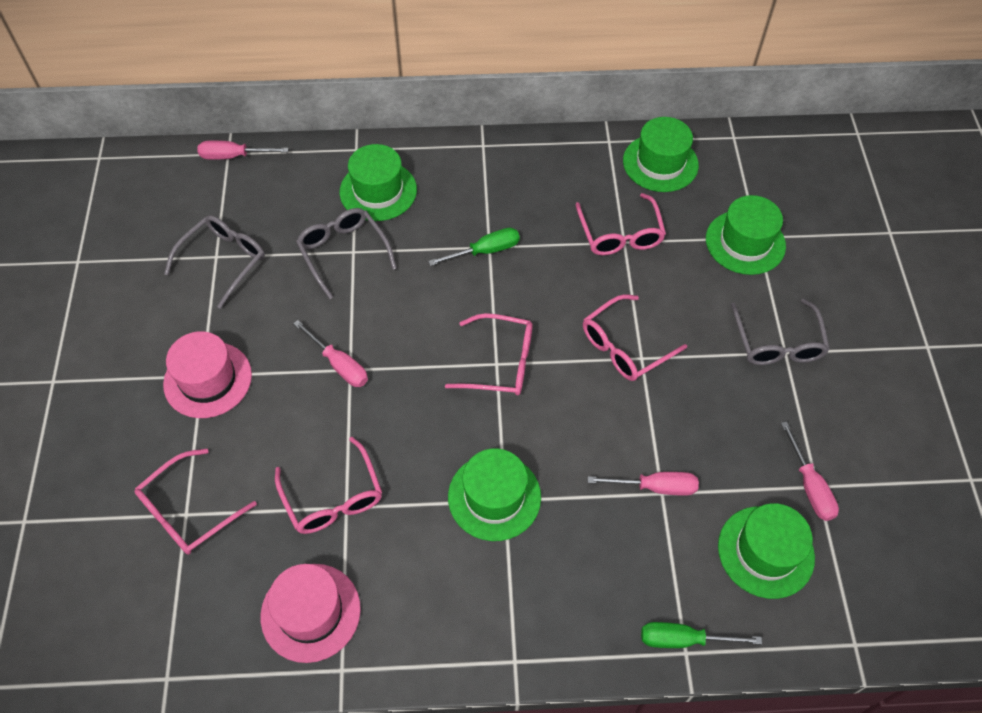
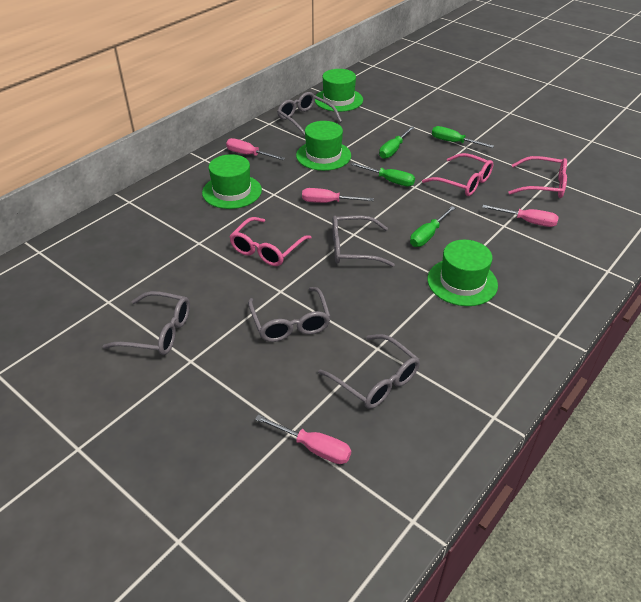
green hat: 5 -> 4
green screwdriver: 2 -> 4
grey glasses: 3 -> 5
pink glasses: 5 -> 3
pink hat: 2 -> 0

